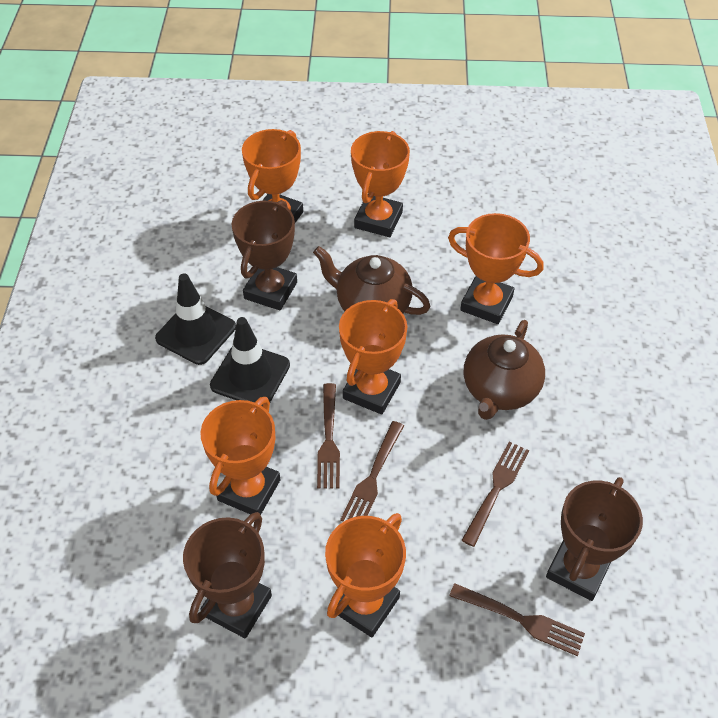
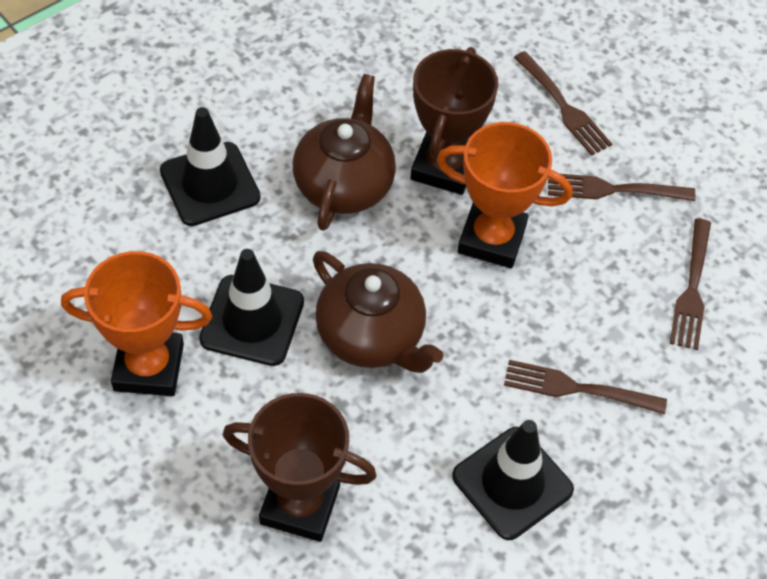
black traffic cone: 2 -> 3
brown trophy: 3 -> 2
orange trophy: 6 -> 2

